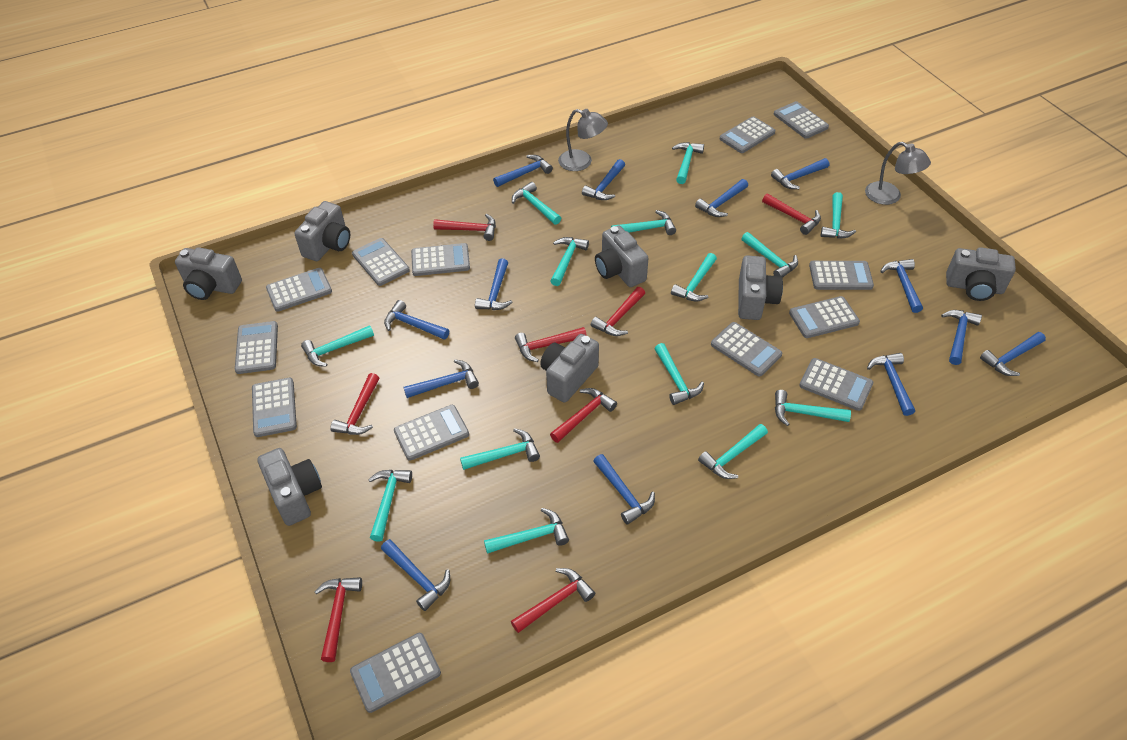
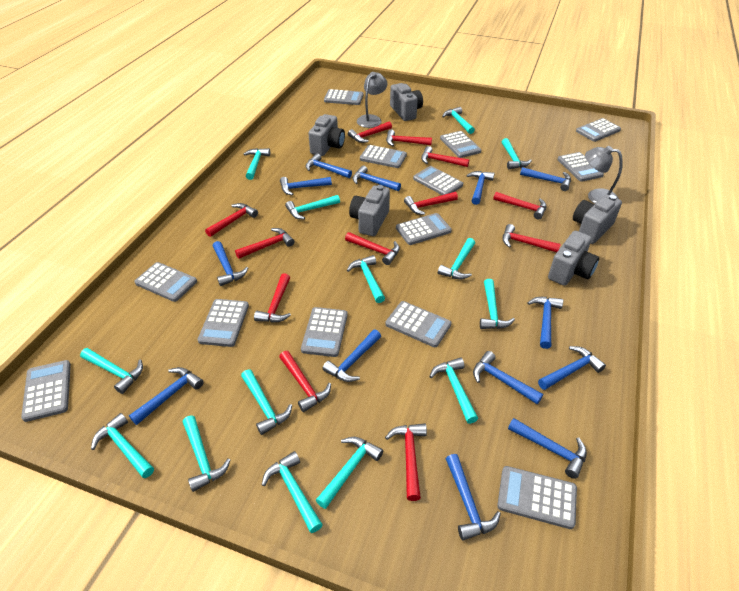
grey camera: 7 -> 5
red hammer: 8 -> 12

